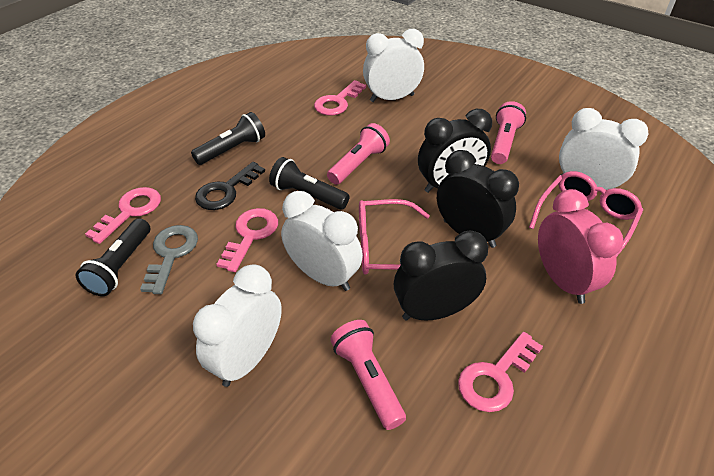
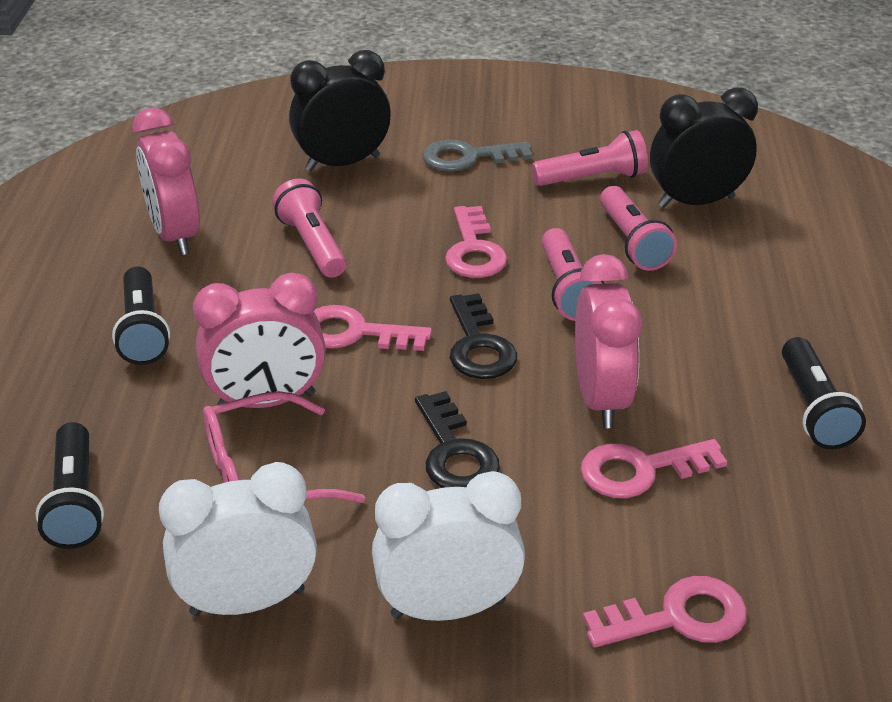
black clock: 3 -> 2
black key: 1 -> 2
pink clock: 1 -> 3
pink flashlight: 3 -> 4
pink glasses: 2 -> 1
white clock: 4 -> 2

